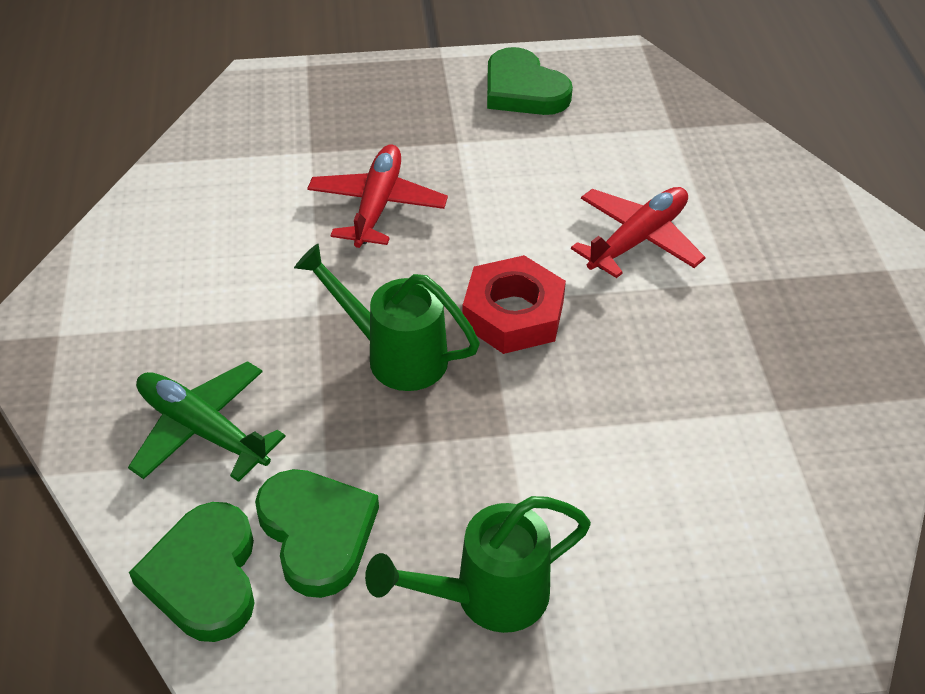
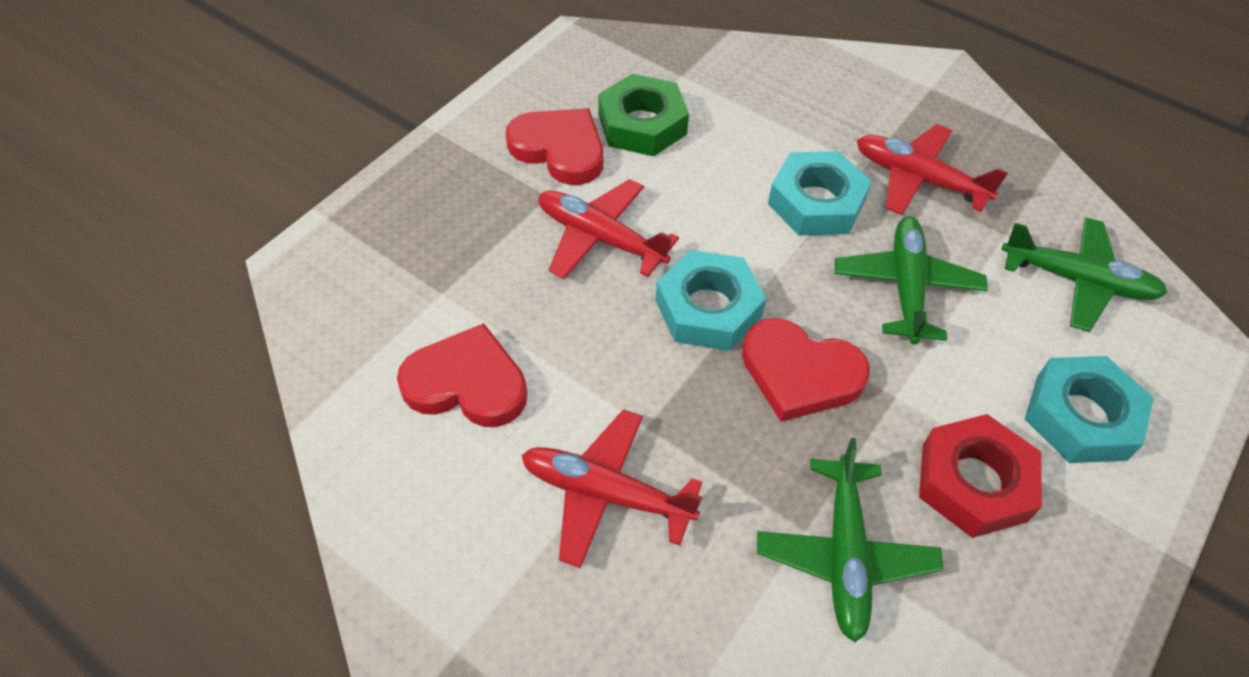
green heart: 3 -> 0
green nut: 0 -> 1
green plane: 1 -> 3
green watering can: 2 -> 0
red heart: 0 -> 3
red plane: 2 -> 3
turquoise nut: 0 -> 3

